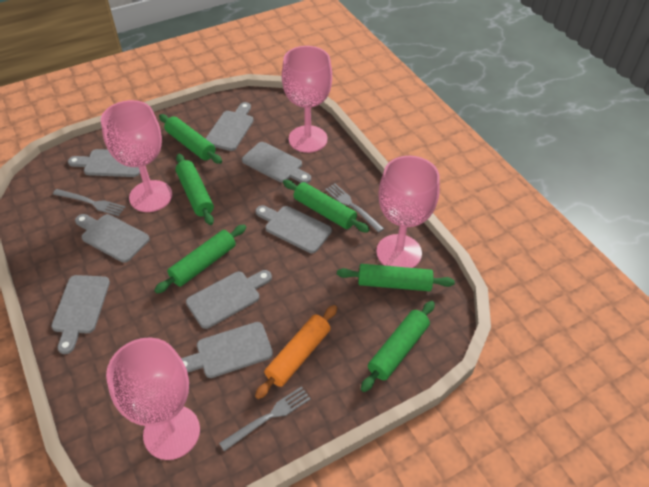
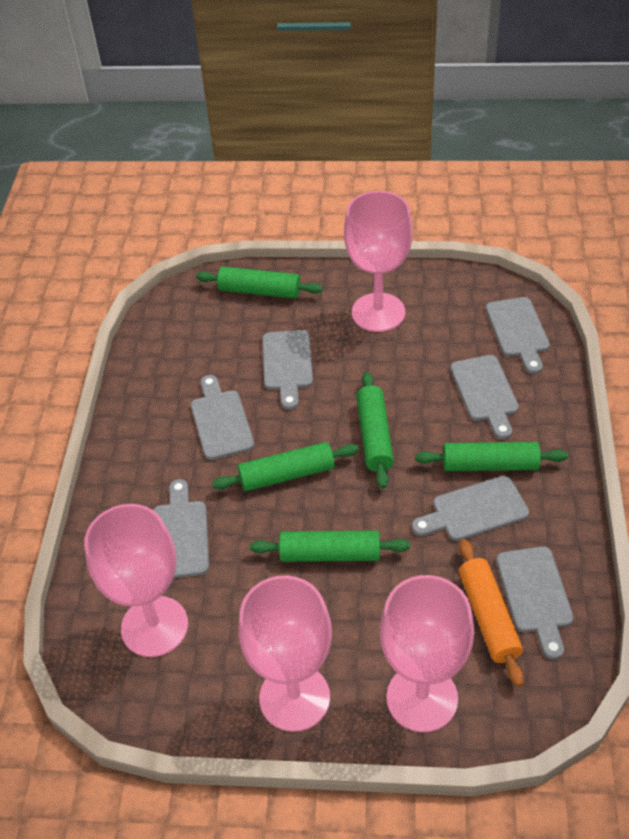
green rolling pin: 6 -> 5
grey cutting board: 8 -> 7
grey fork: 3 -> 0

